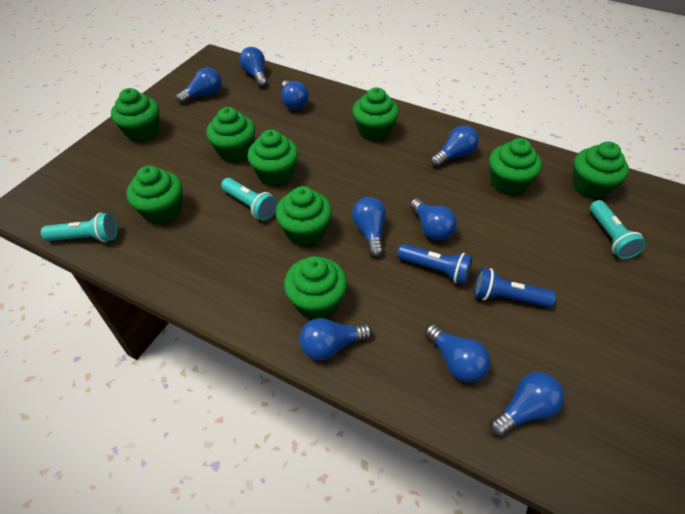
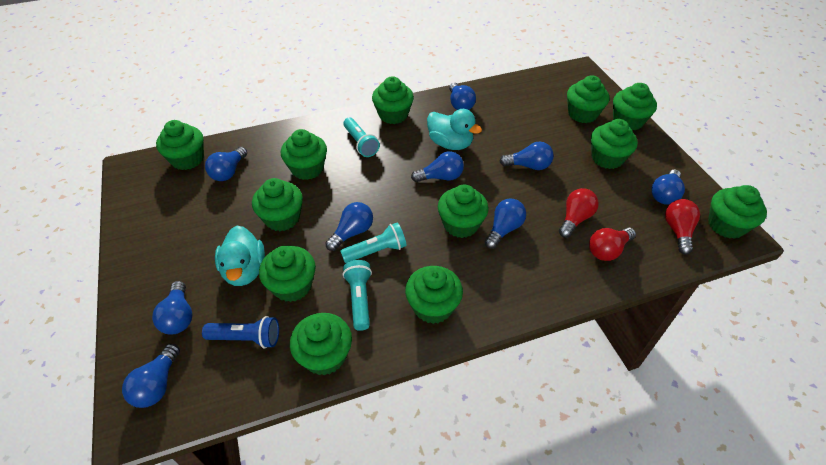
blue flashlight: 2 -> 1
green cupcake: 9 -> 12
red light bulb: 0 -> 3
turquoise duck: 0 -> 2

